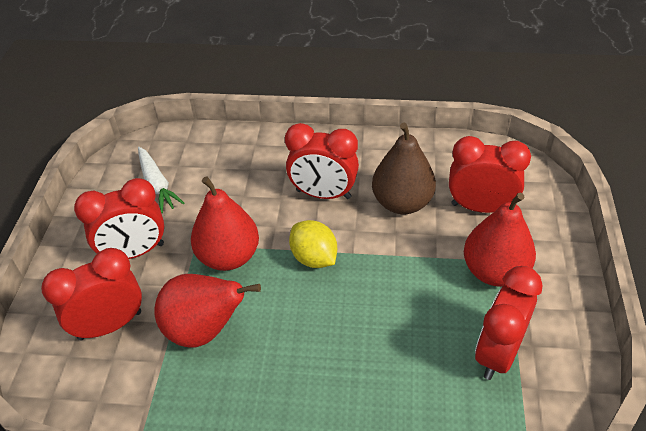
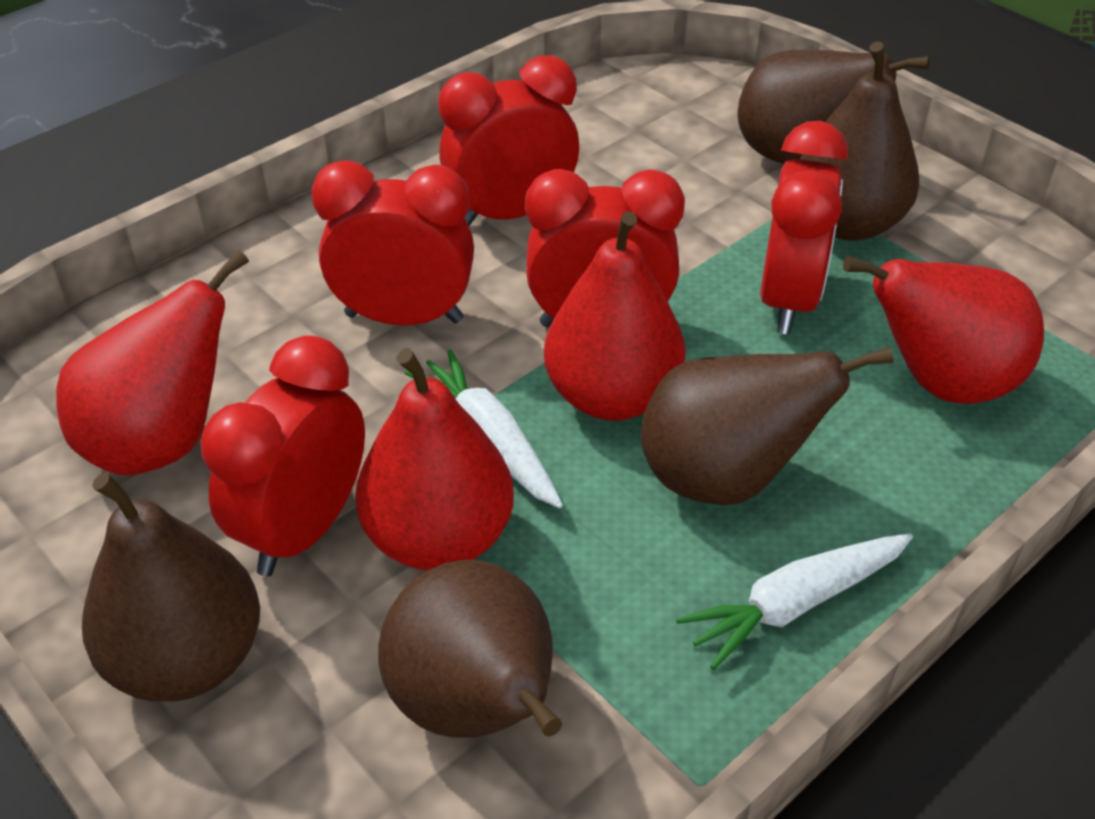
brown pear: 1 -> 5
red pear: 3 -> 4
white carrot: 1 -> 2
yellow lemon: 1 -> 0

